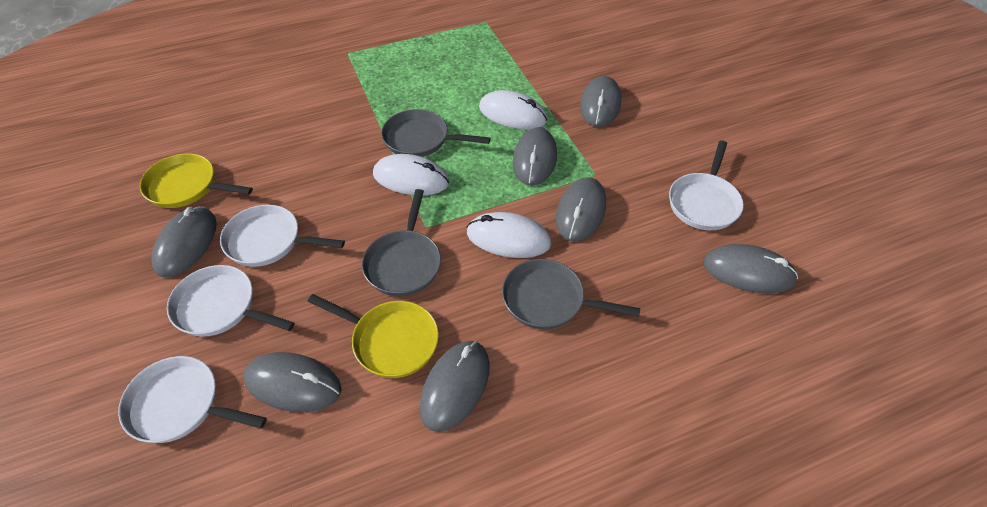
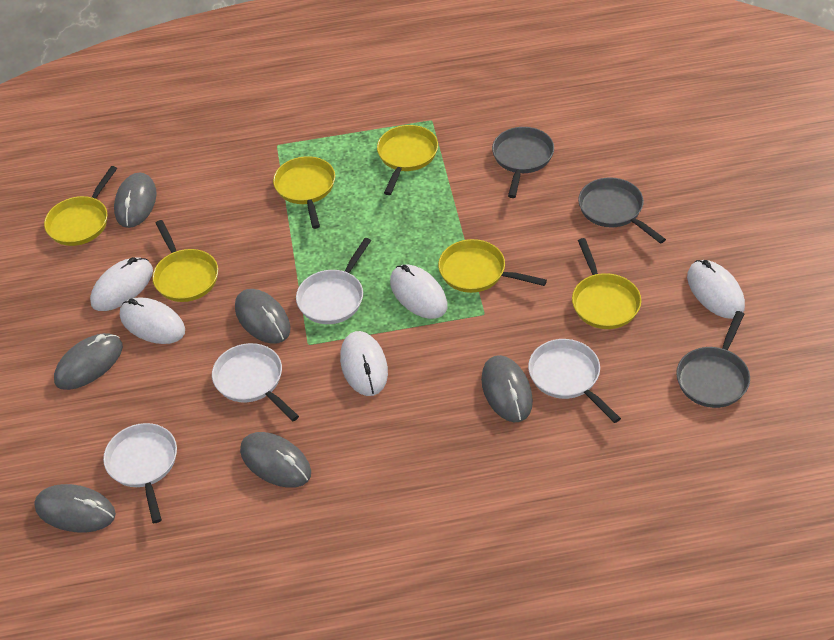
grey mouse: 7 -> 6
white mouse: 3 -> 5
yellow pan: 2 -> 6

